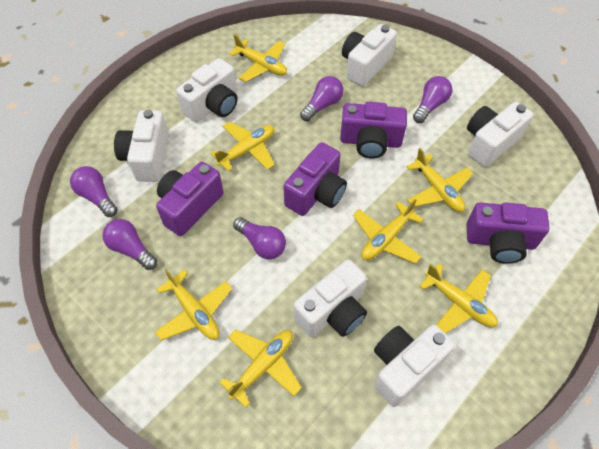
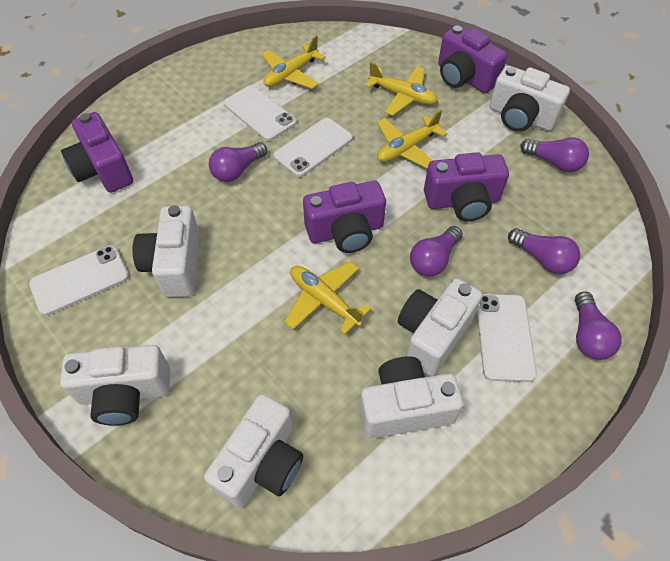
white phone: 0 -> 4
yellow plane: 7 -> 4

